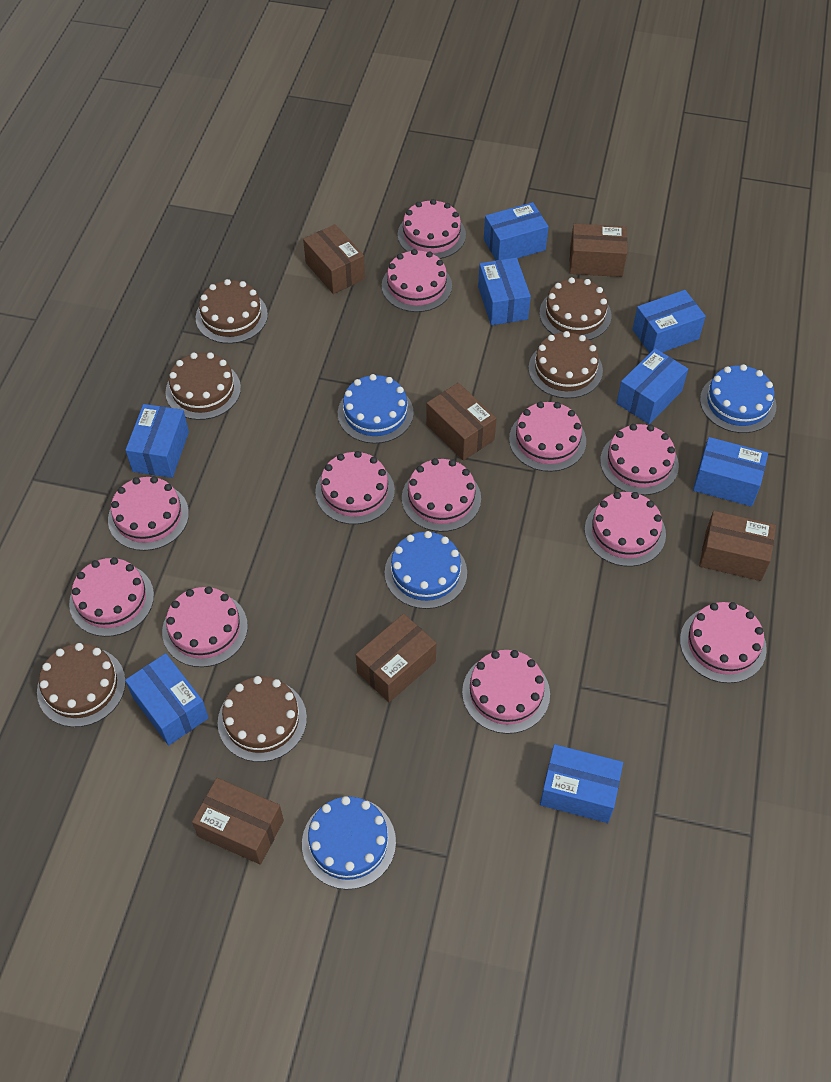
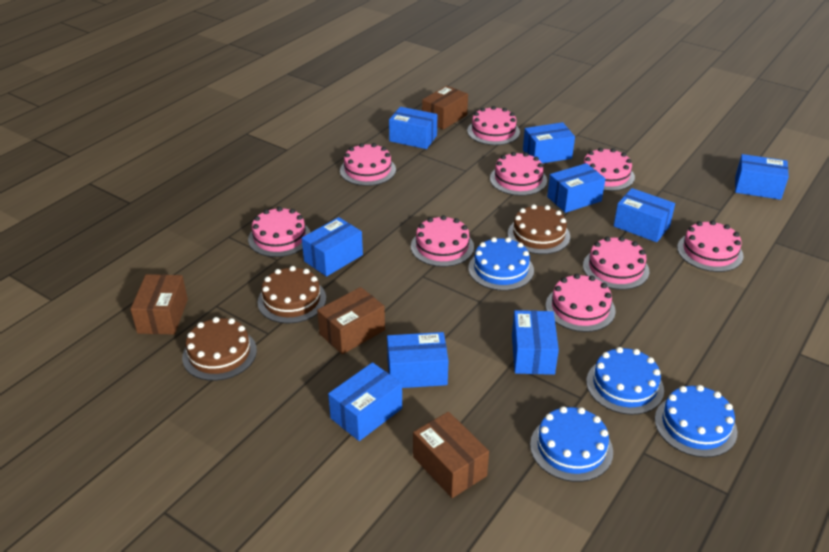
blue box: 8 -> 9
brown box: 6 -> 4
brown cake: 6 -> 3
pink cake: 12 -> 9

